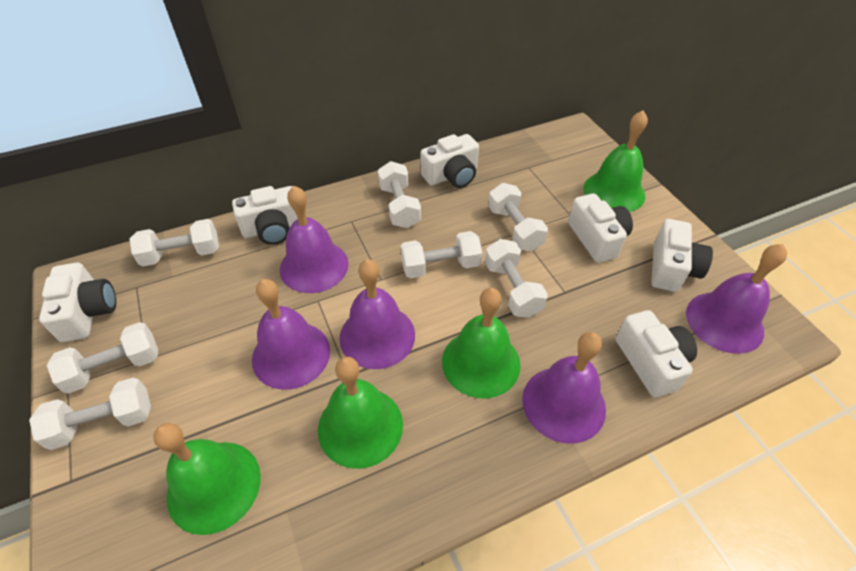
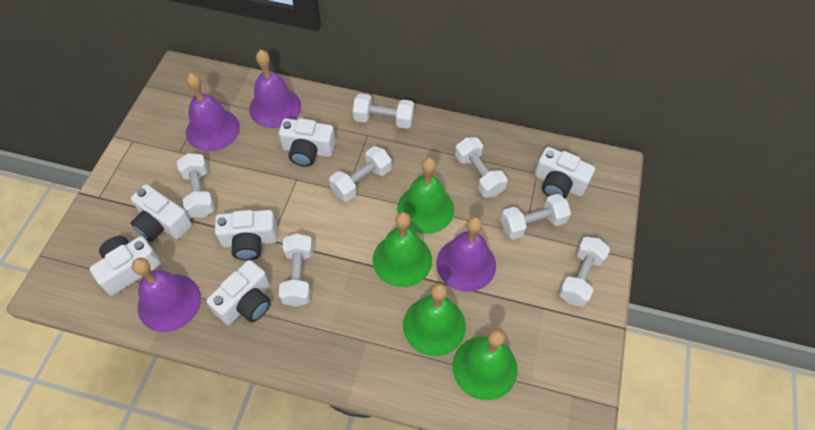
purple bell: 5 -> 4

